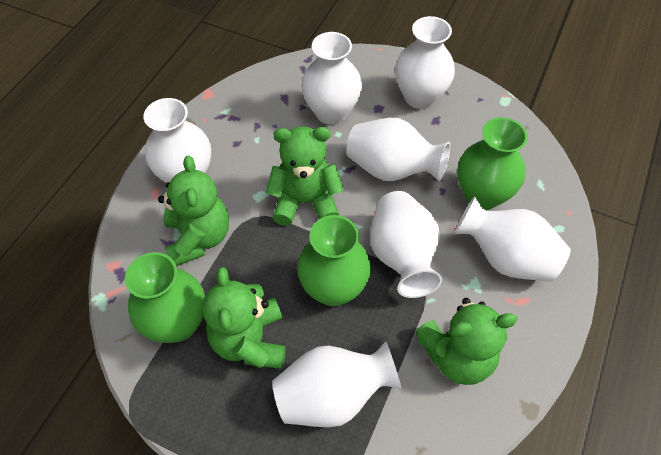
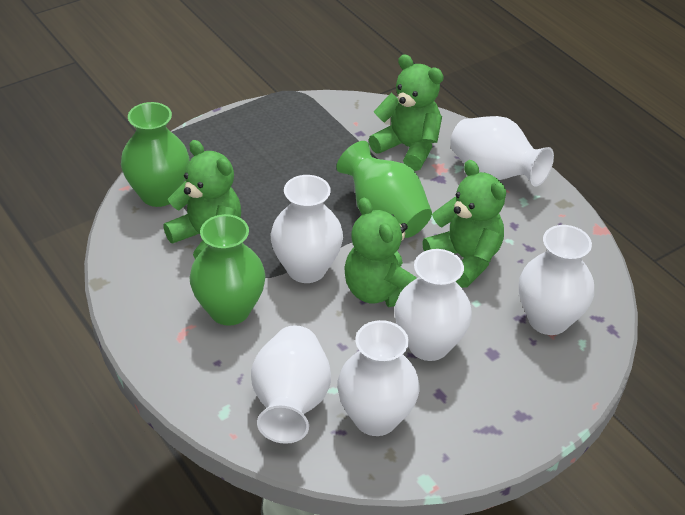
white vase: 7 -> 6

